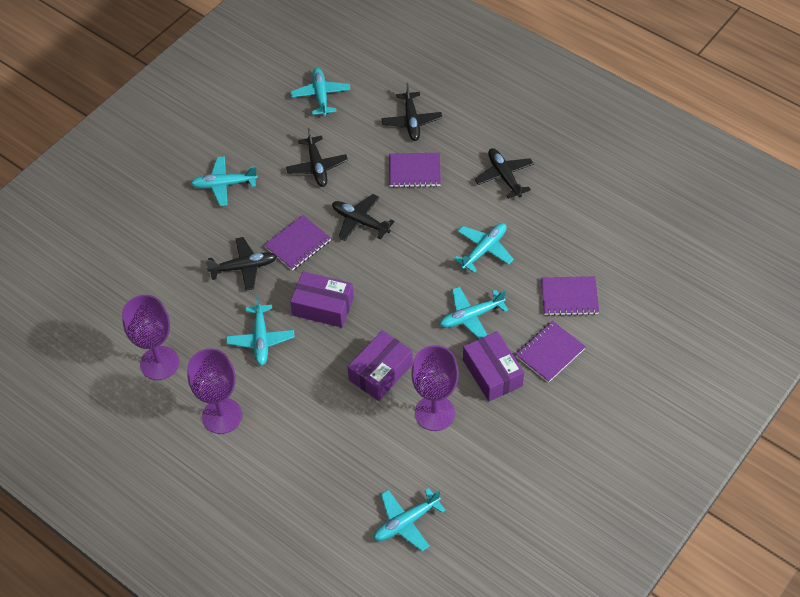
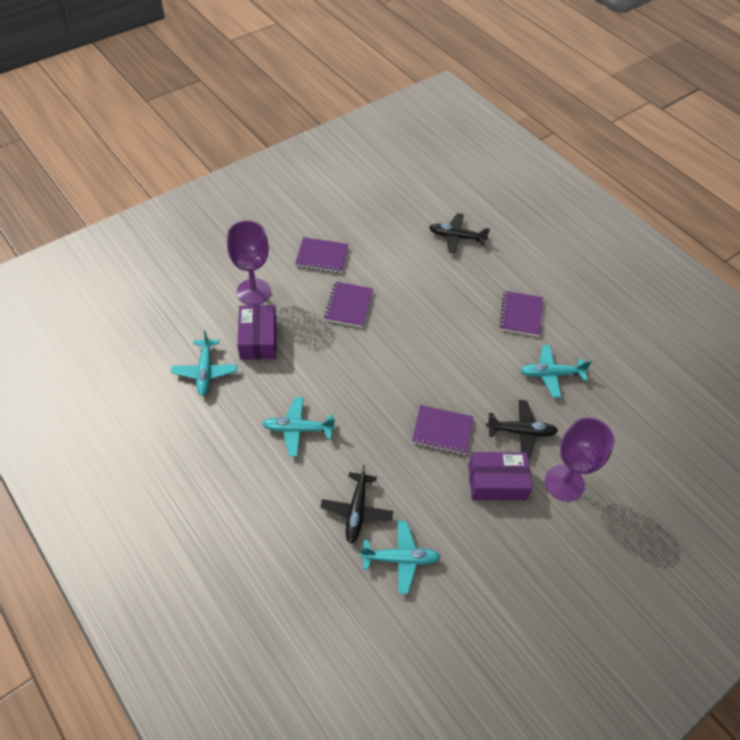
black plane: 5 -> 3
purple box: 3 -> 2
purple goblet: 3 -> 2
turquoise plane: 6 -> 4

